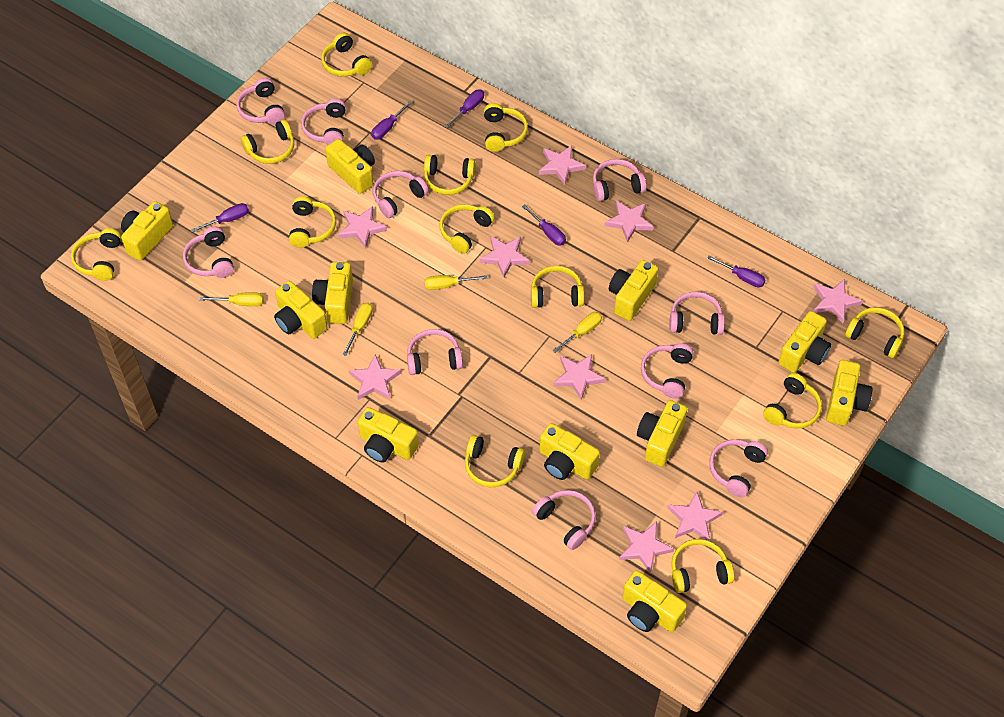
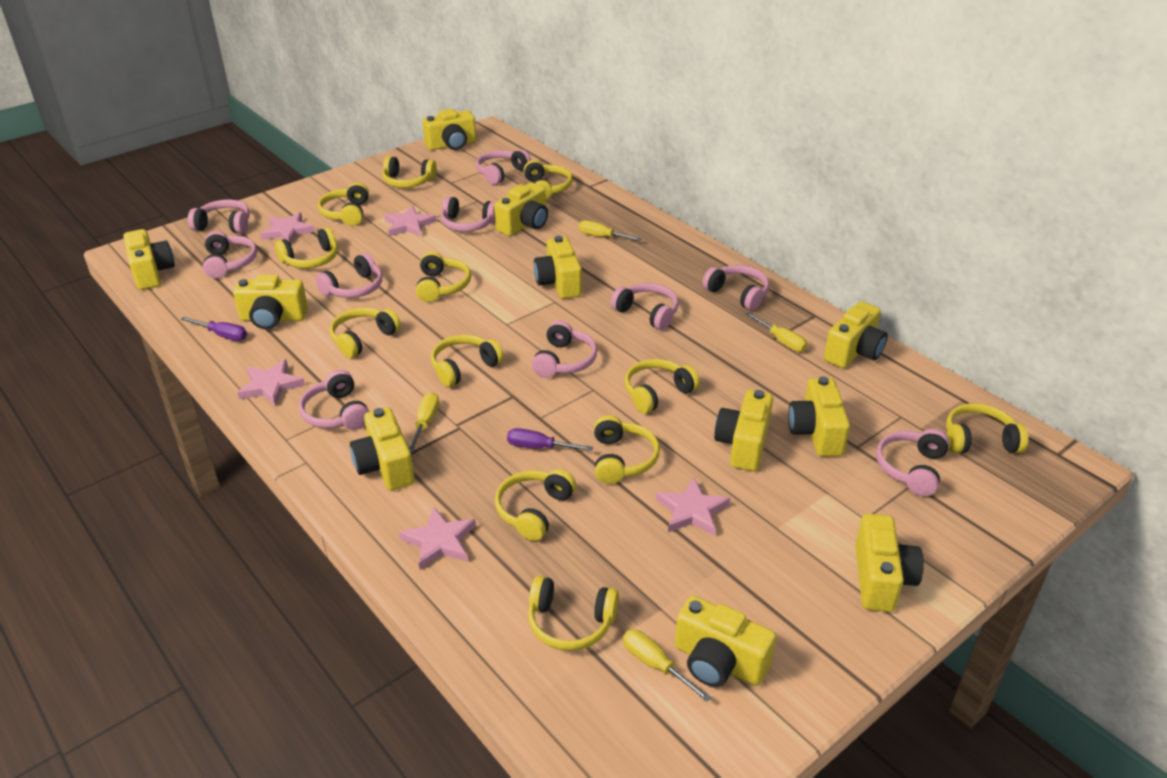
pink star: 9 -> 5
purple screwdriver: 5 -> 2

